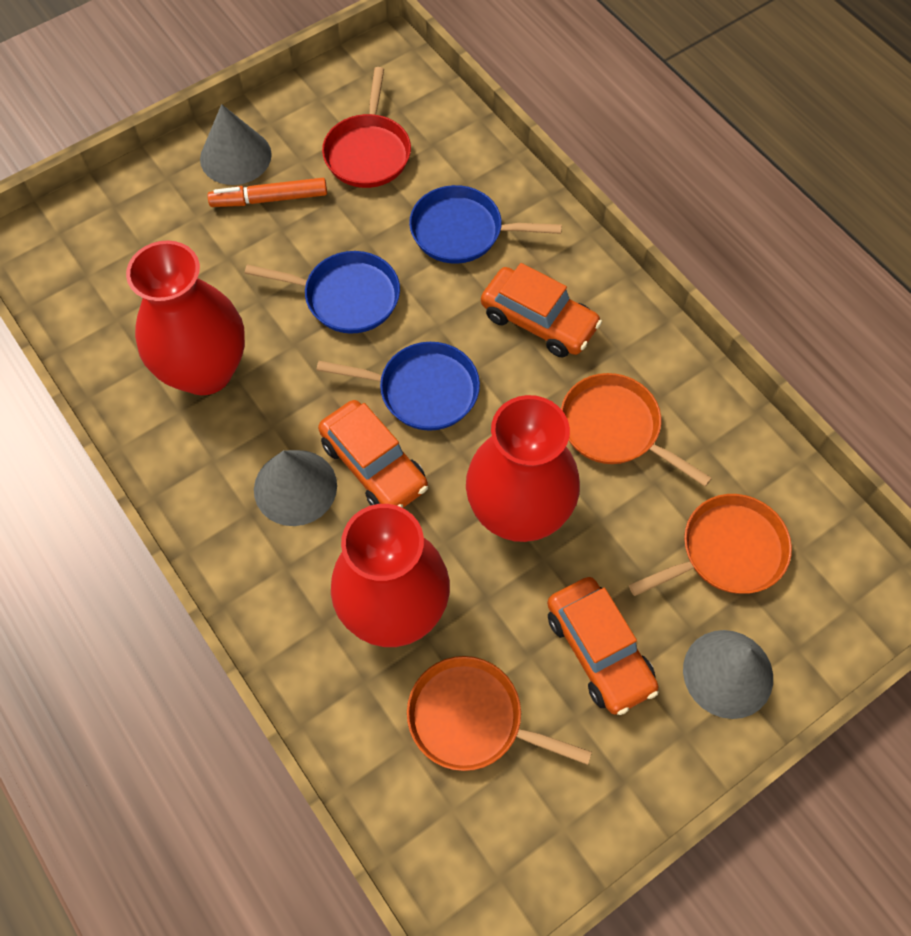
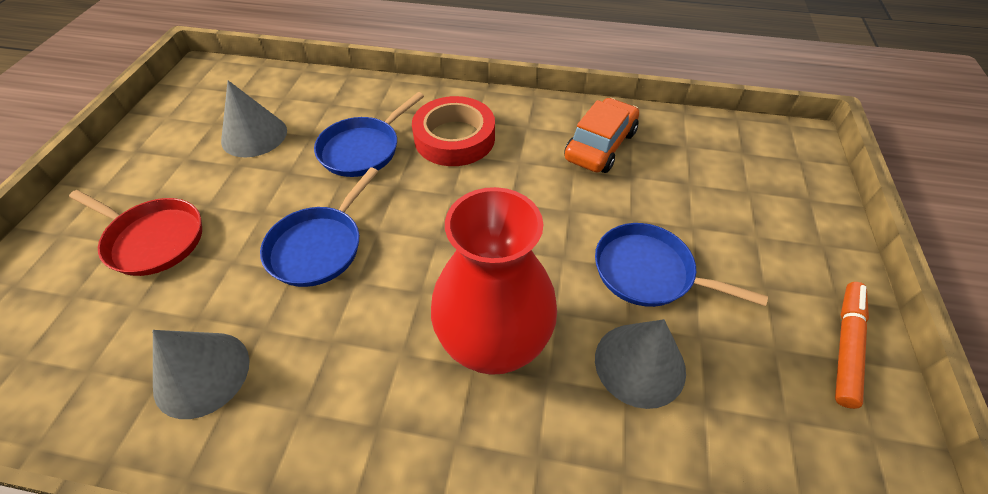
orange car: 3 -> 1
orange pan: 3 -> 0
red tape: 0 -> 1
red vase: 3 -> 1

